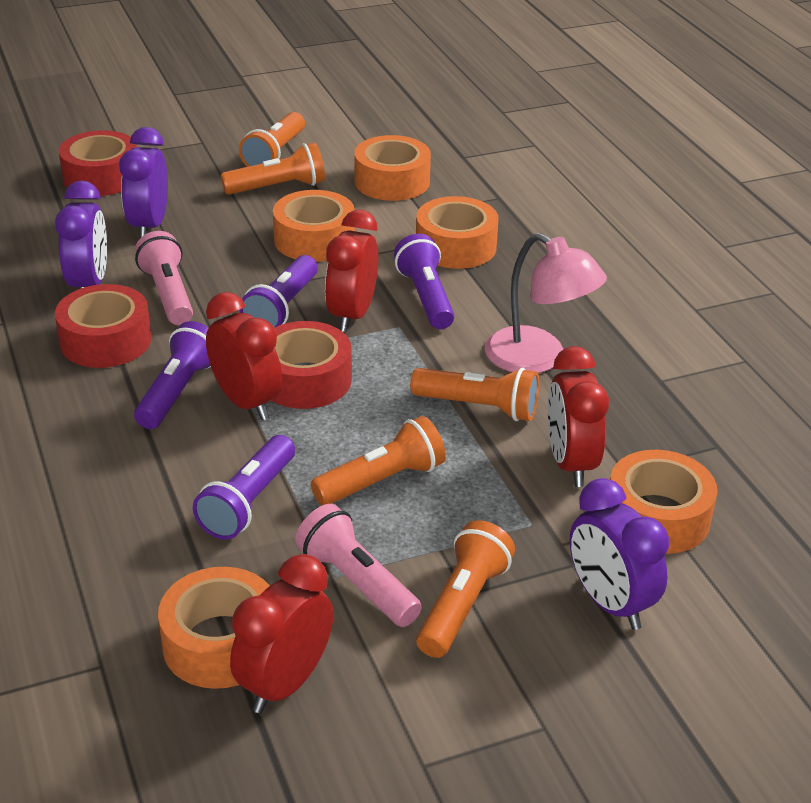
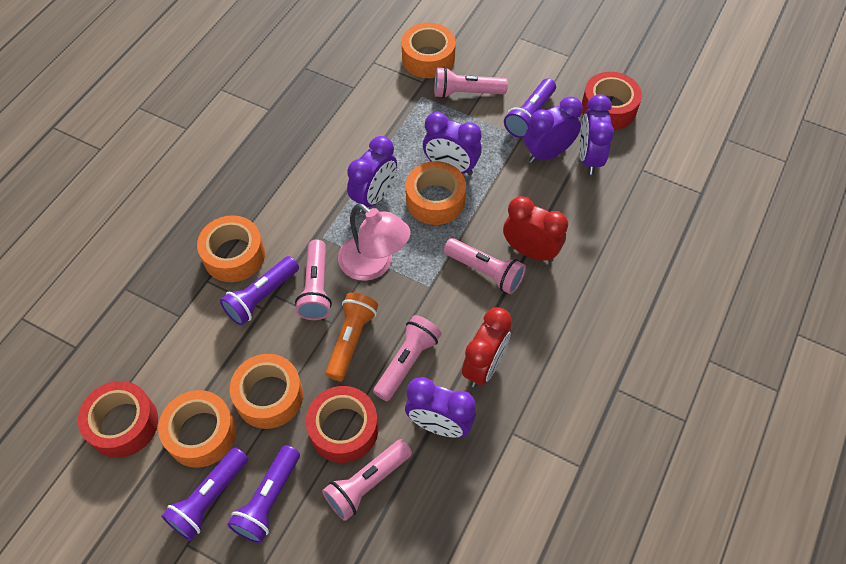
orange flashlight: 5 -> 1
pink flashlight: 2 -> 5
purple clock: 3 -> 5
red clock: 4 -> 2

